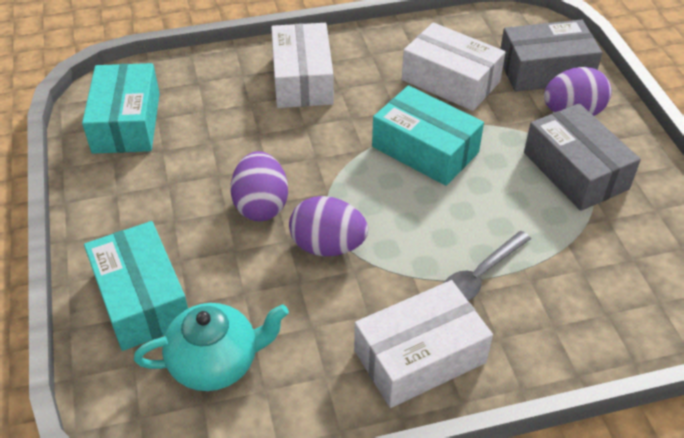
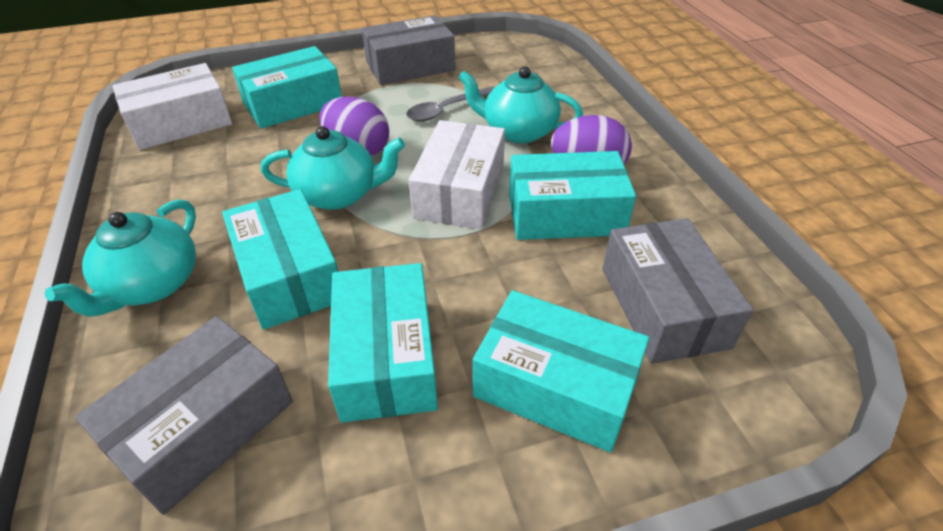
grey box: 2 -> 3
purple egg: 3 -> 2
turquoise box: 3 -> 5
turquoise teapot: 1 -> 3
white box: 3 -> 2

